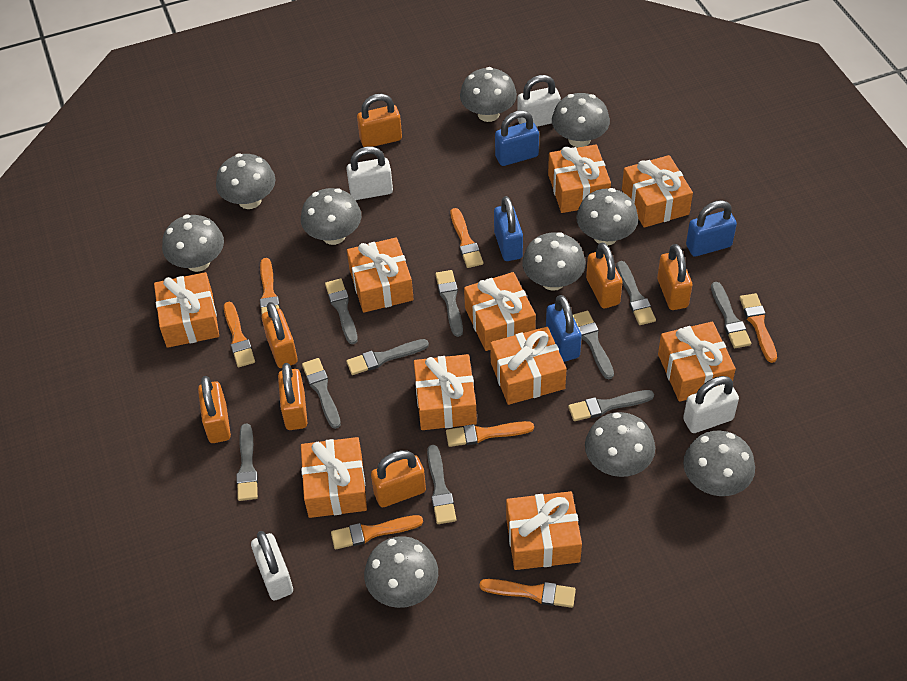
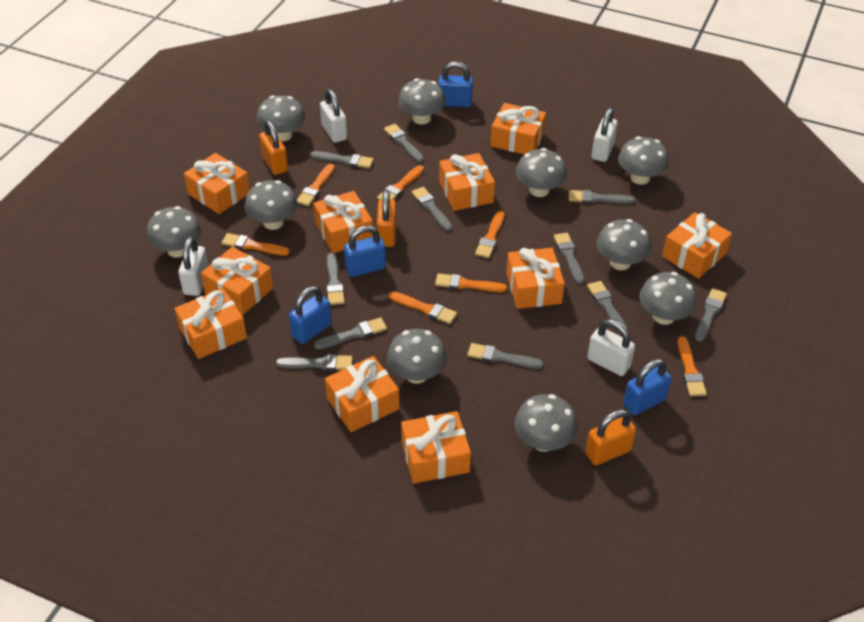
grey brush: 10 -> 11
orange padlock: 7 -> 3

